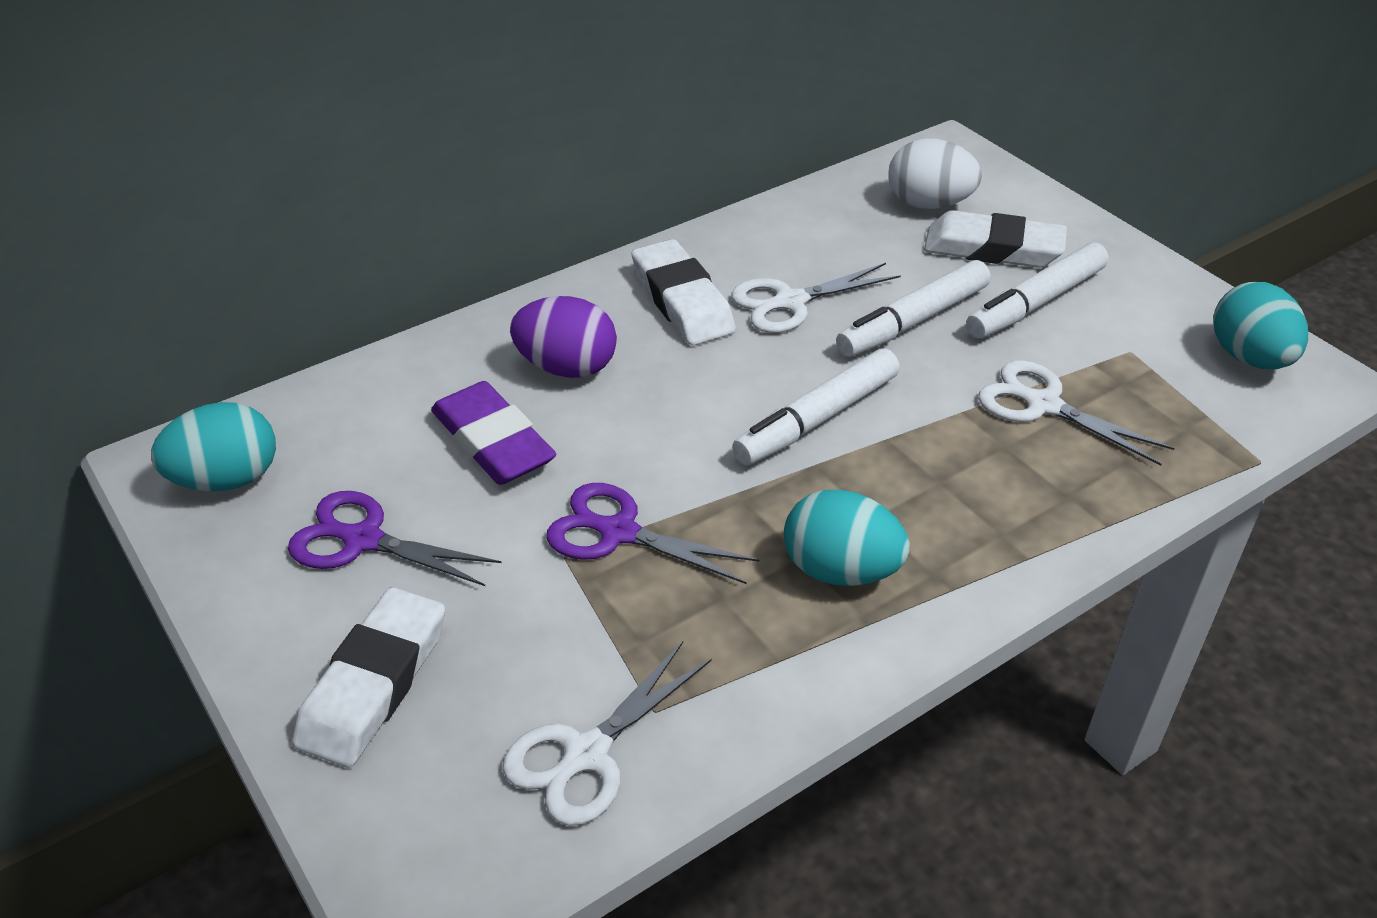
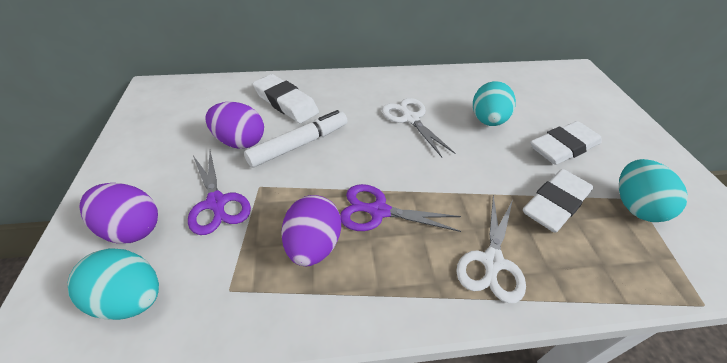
purple egg: 1 -> 3
purple eraser: 1 -> 0
white egg: 1 -> 0
white marker: 3 -> 1
white scissors: 3 -> 2

